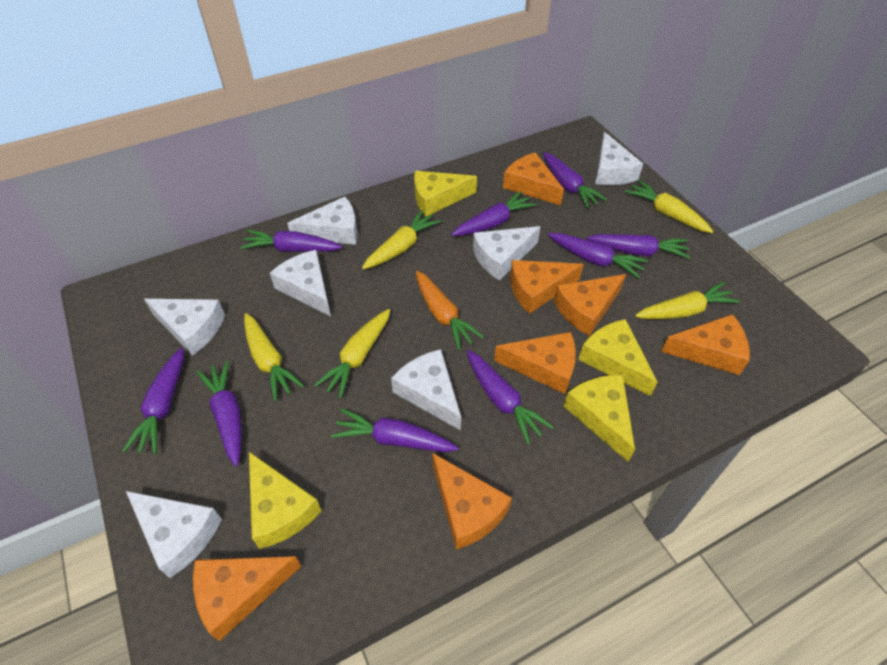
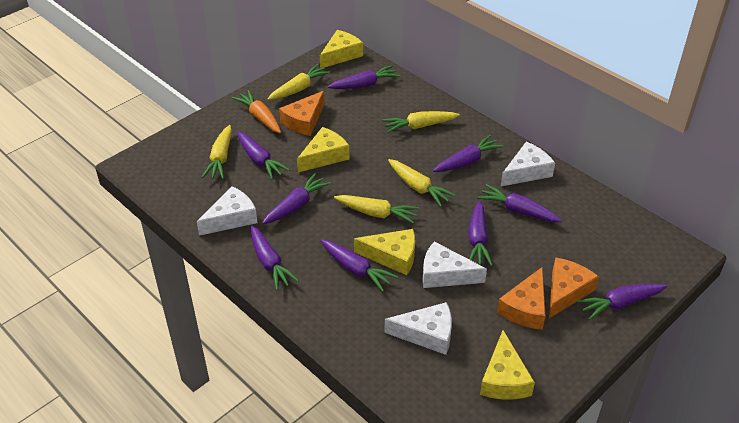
orange cheese: 7 -> 3
white cheese: 7 -> 4

